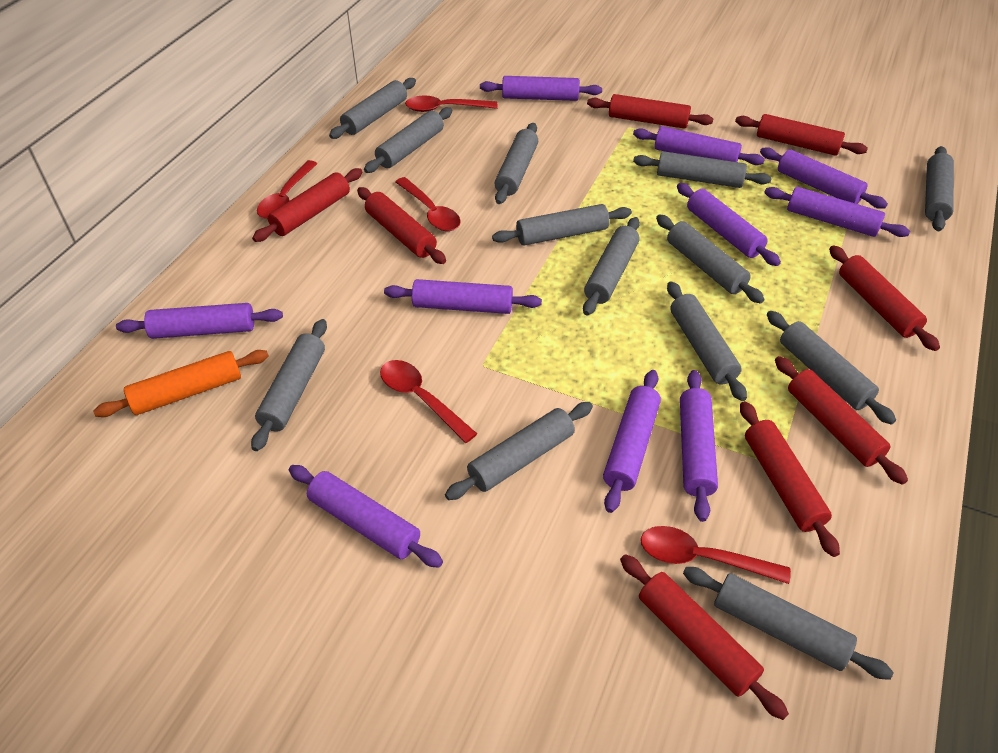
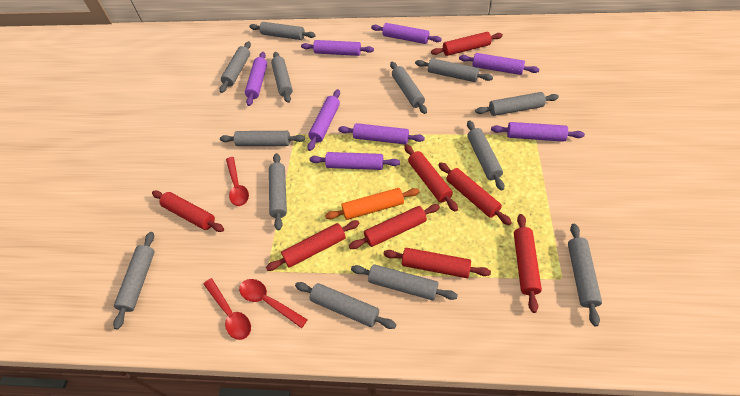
purple rolling pin: 10 -> 8
red spoon: 5 -> 3

